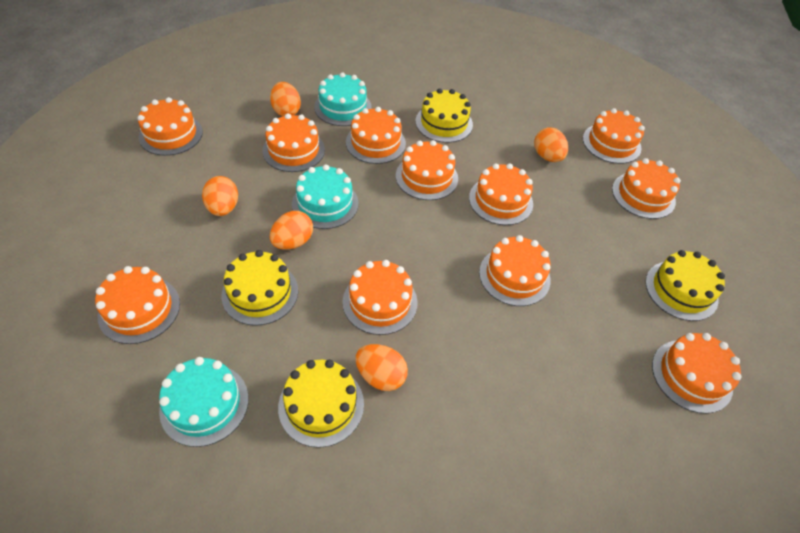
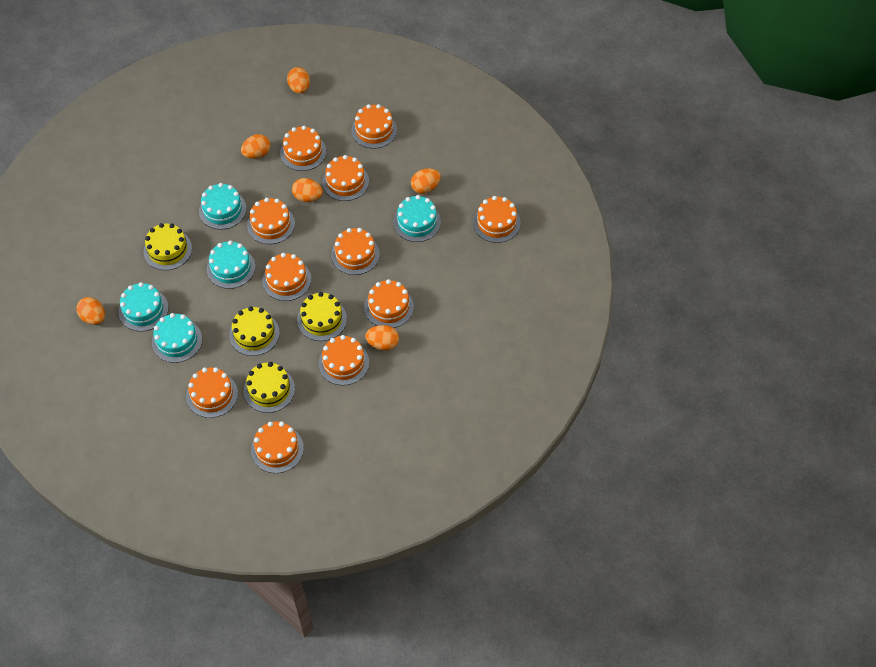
orange egg: 5 -> 6
turquoise cake: 3 -> 5

